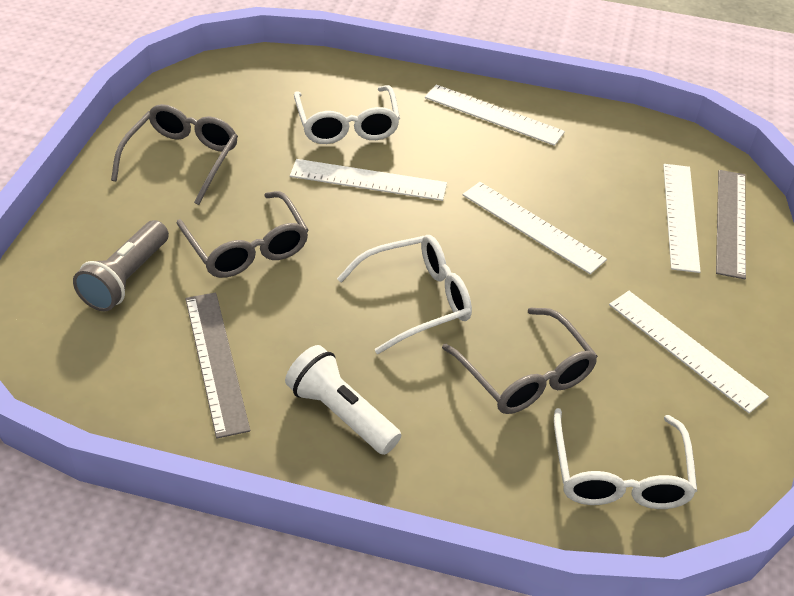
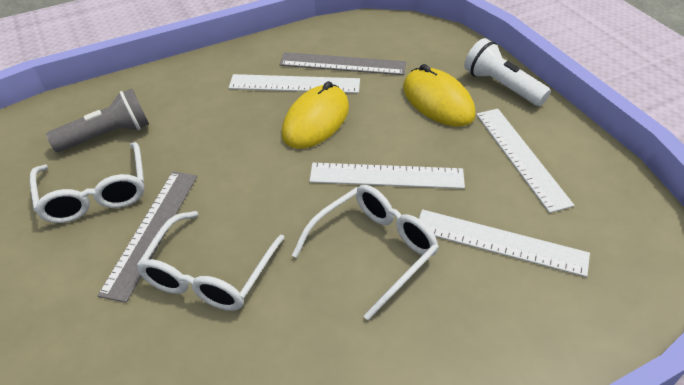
grey glasses: 3 -> 0
white ruler: 5 -> 4
yellow mouse: 0 -> 2

